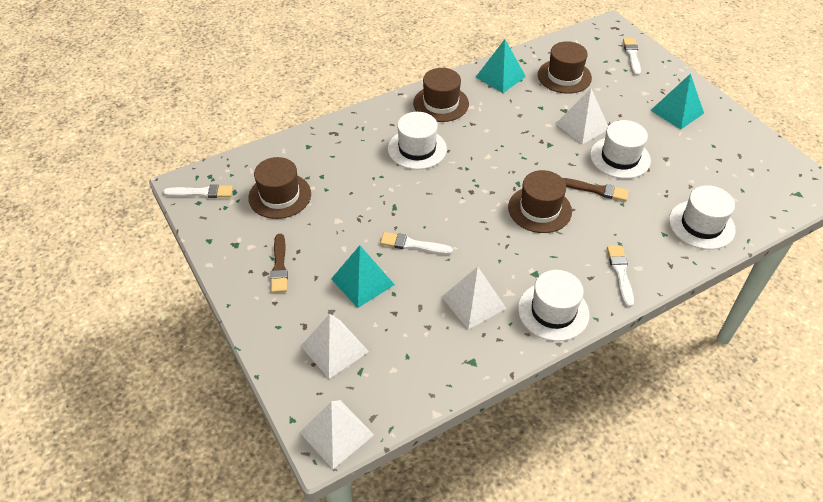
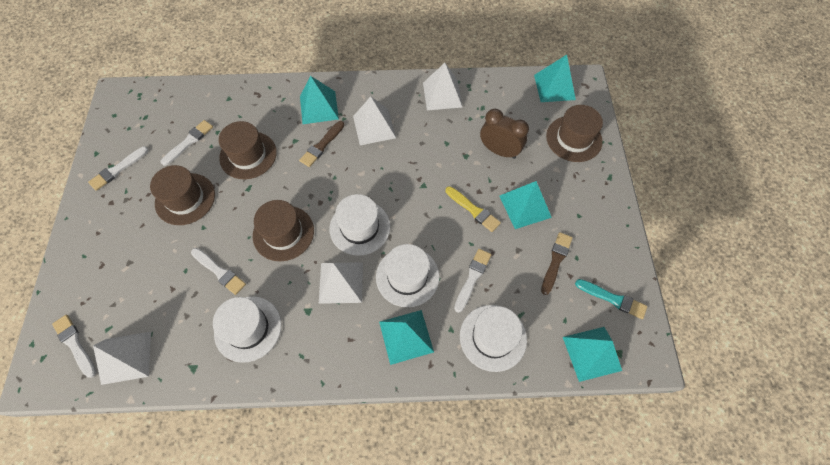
brown clock: 0 -> 1
turquoise brush: 0 -> 1
turquoise pyramid: 3 -> 5
white brush: 4 -> 5
yellow brush: 0 -> 1

